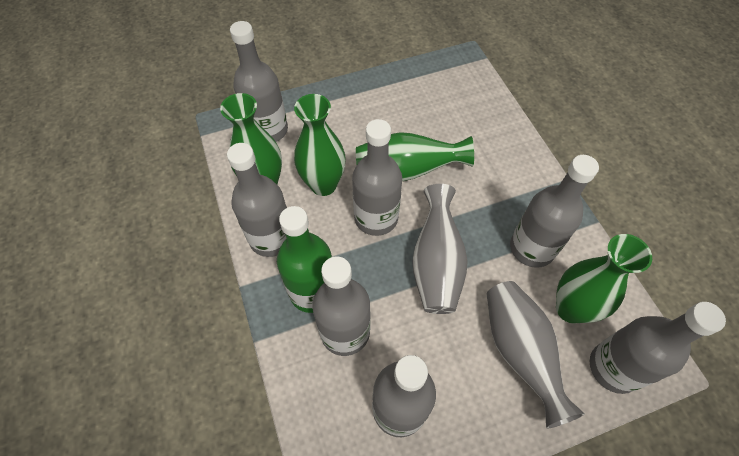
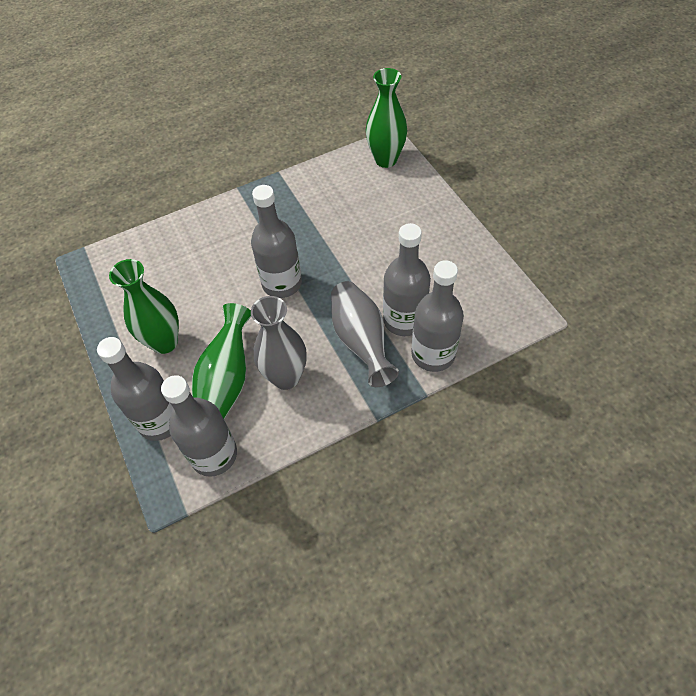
green bottle: 1 -> 0
green vase: 4 -> 3
grey bottle: 7 -> 5

